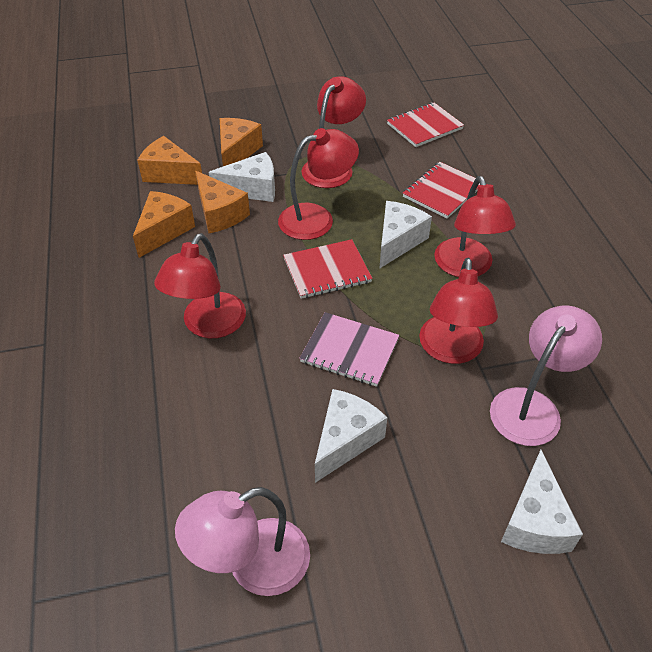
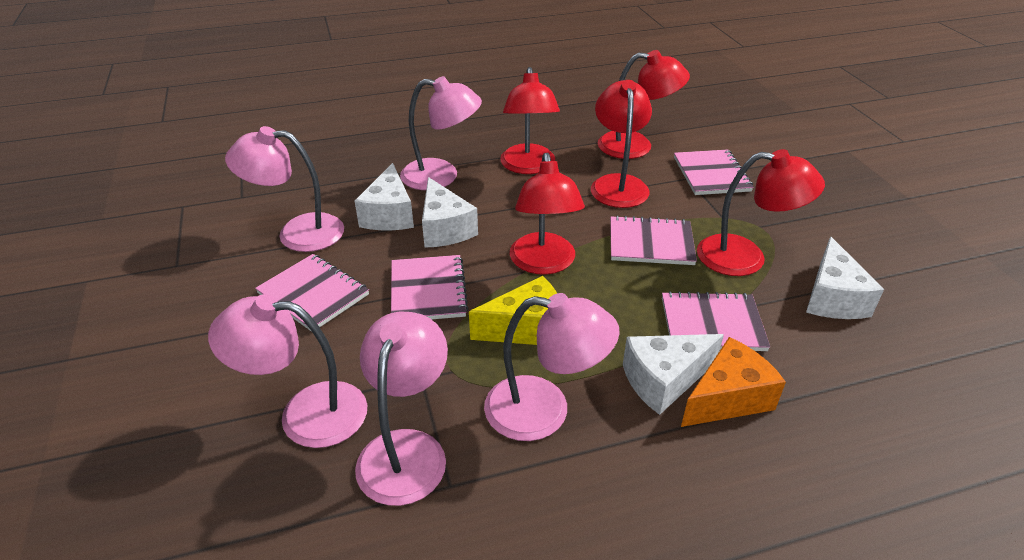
orange cheese: 4 -> 1
pink lamp: 2 -> 5
pink notebook: 1 -> 5
red notebook: 3 -> 0
yellow cheese: 0 -> 1

